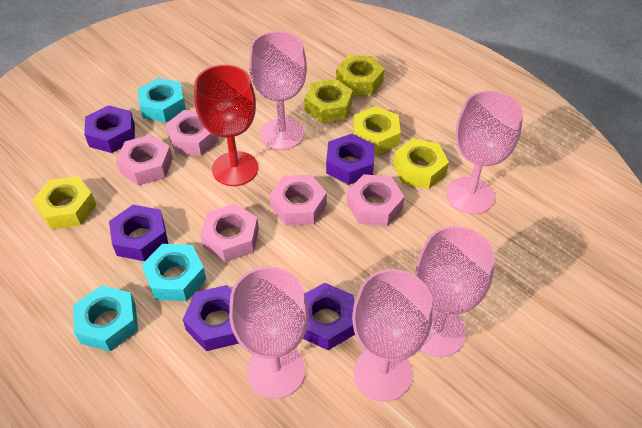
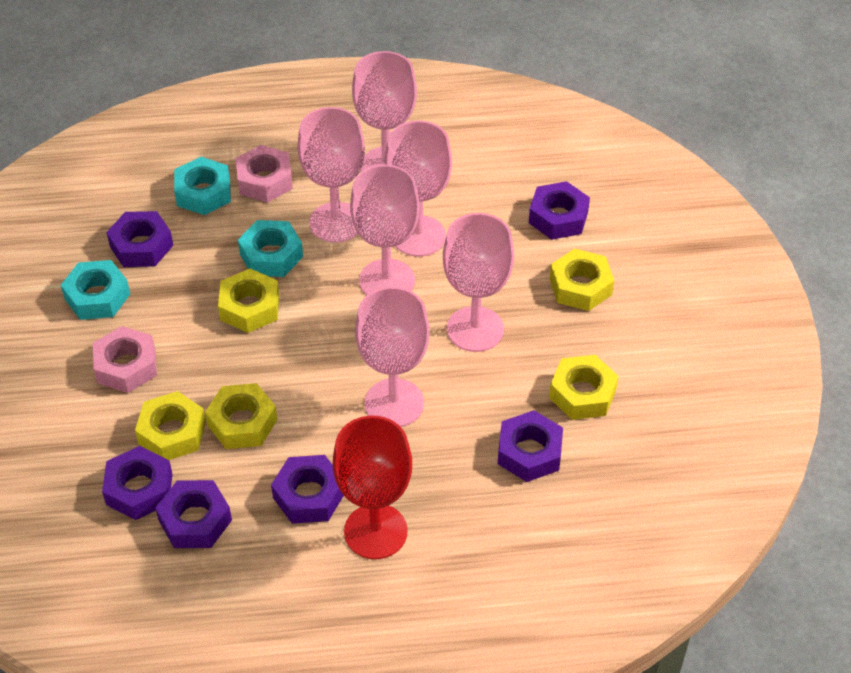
pink goblet: 5 -> 6
pink nut: 5 -> 2
purple nut: 5 -> 6

